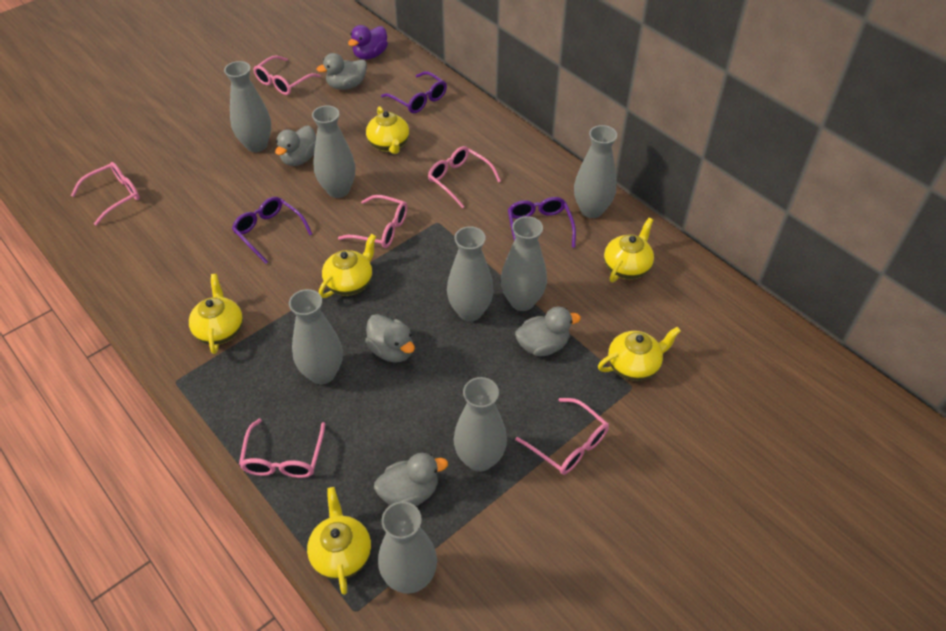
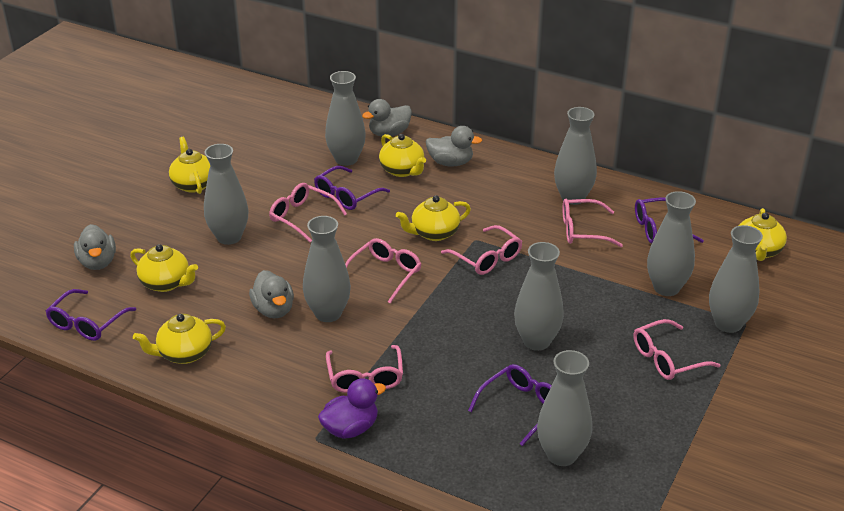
grey duck: 5 -> 4
purple glasses: 3 -> 4

